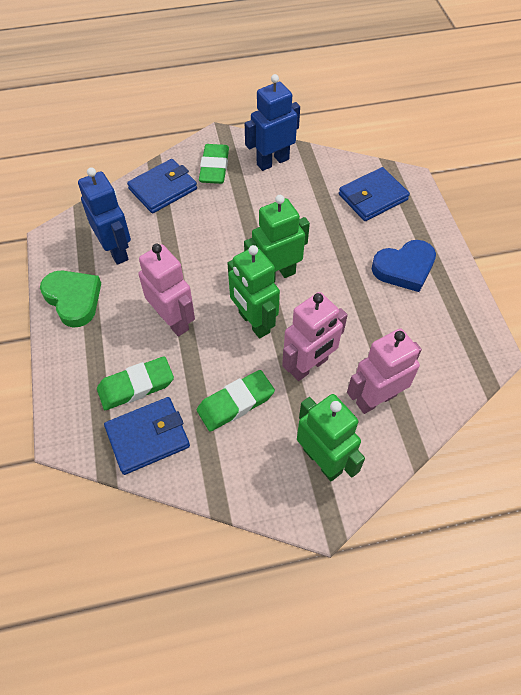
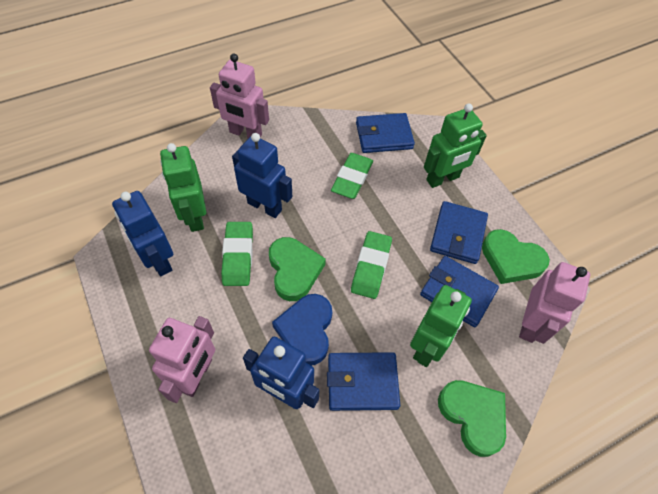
blue robot: 2 -> 3
blue wallet: 3 -> 4
green heart: 1 -> 3

